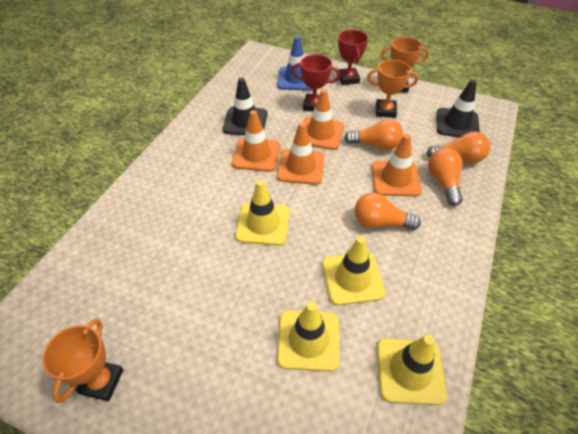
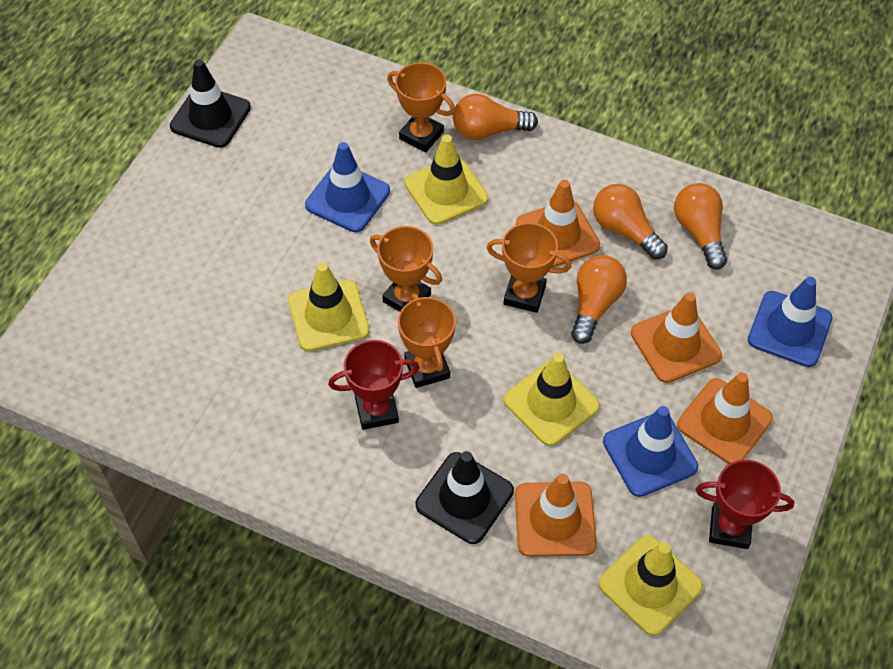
blue traffic cone: 1 -> 3
orange trophy: 3 -> 4

